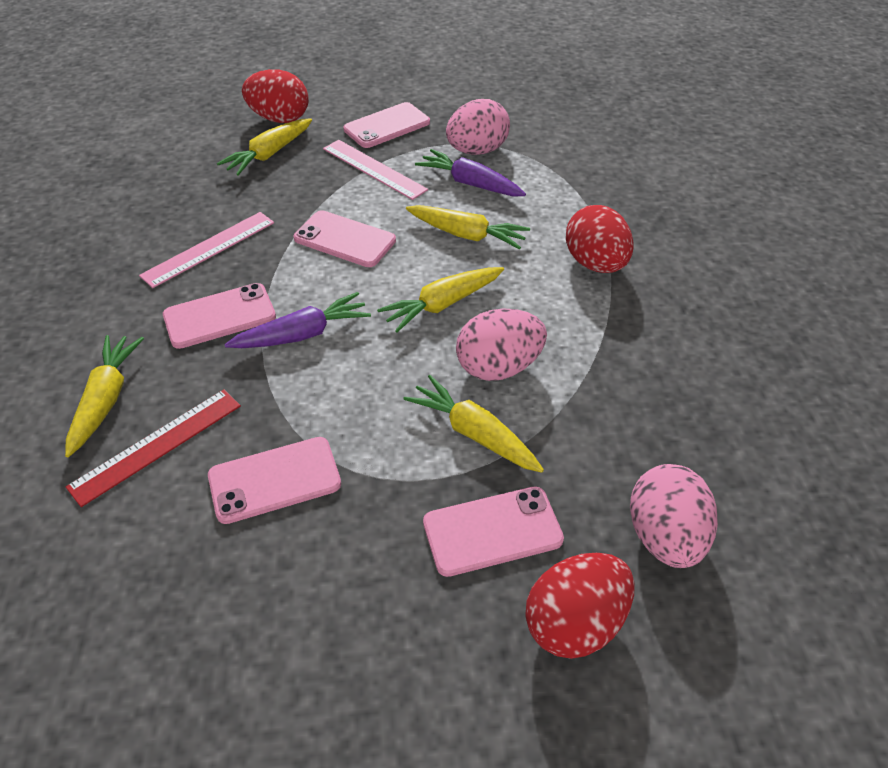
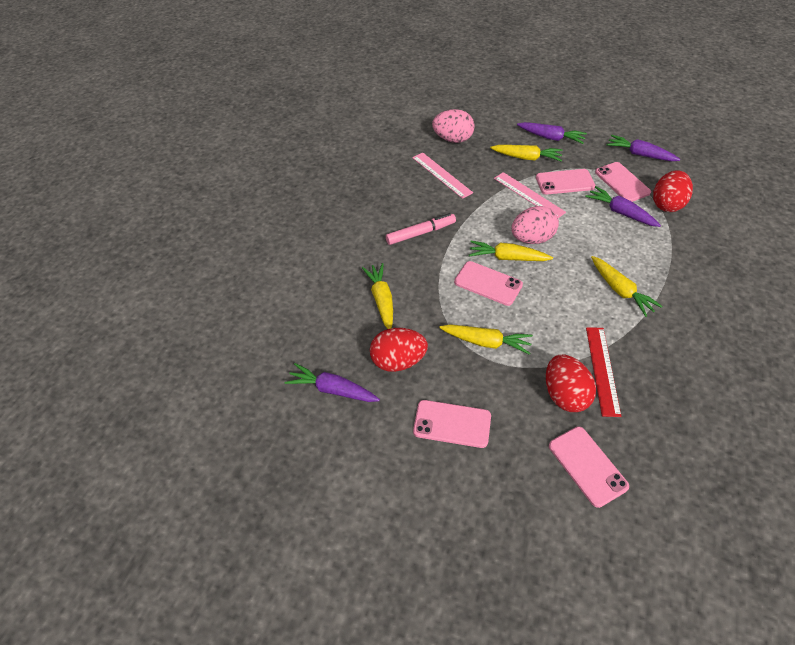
pink egg: 3 -> 2
pink marker: 0 -> 1
purple carrot: 2 -> 4

